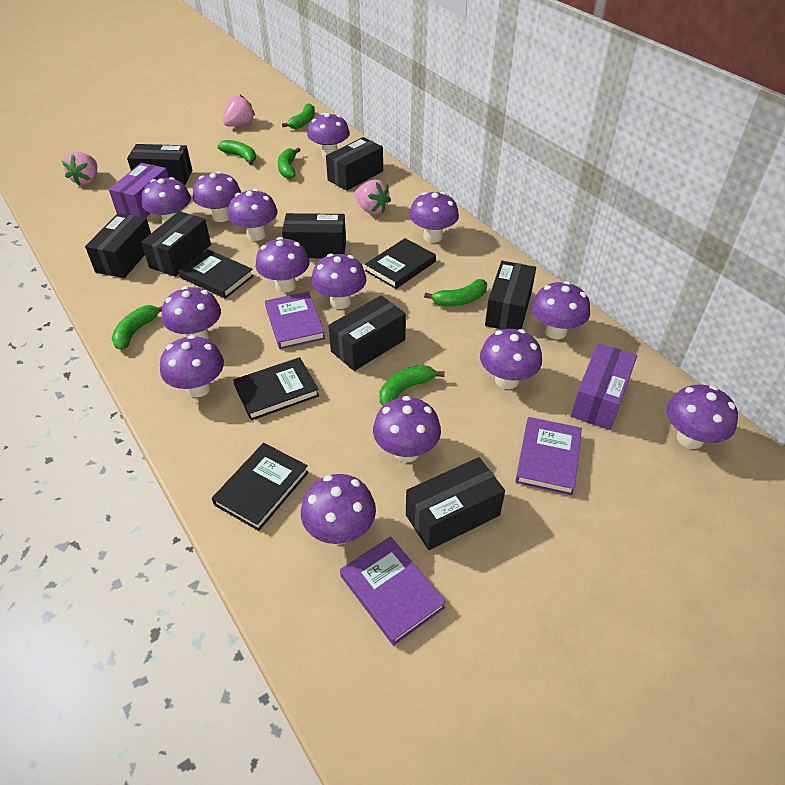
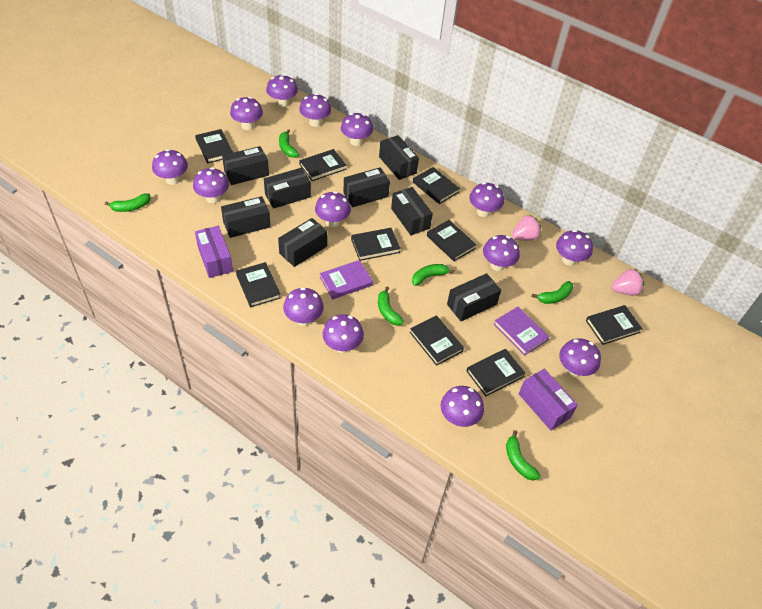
black book: 4 -> 9
pink strawberry: 3 -> 2
purple book: 3 -> 2

